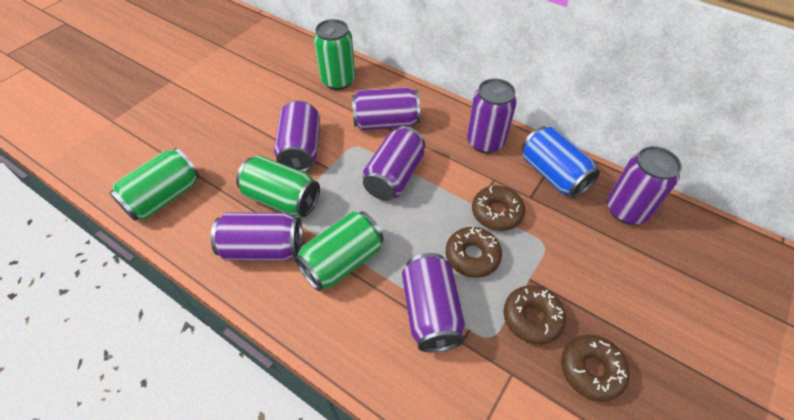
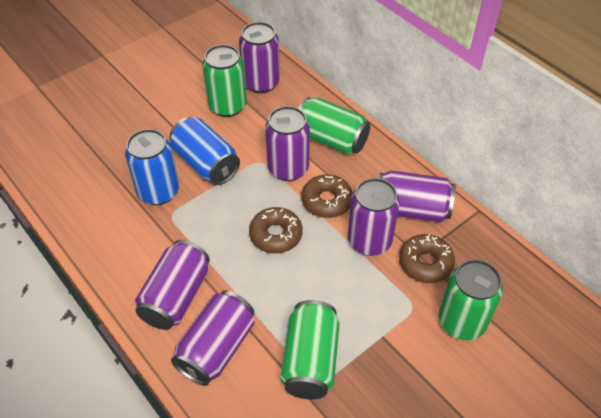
blue can: 1 -> 2
brown donut: 4 -> 3
purple can: 7 -> 6

